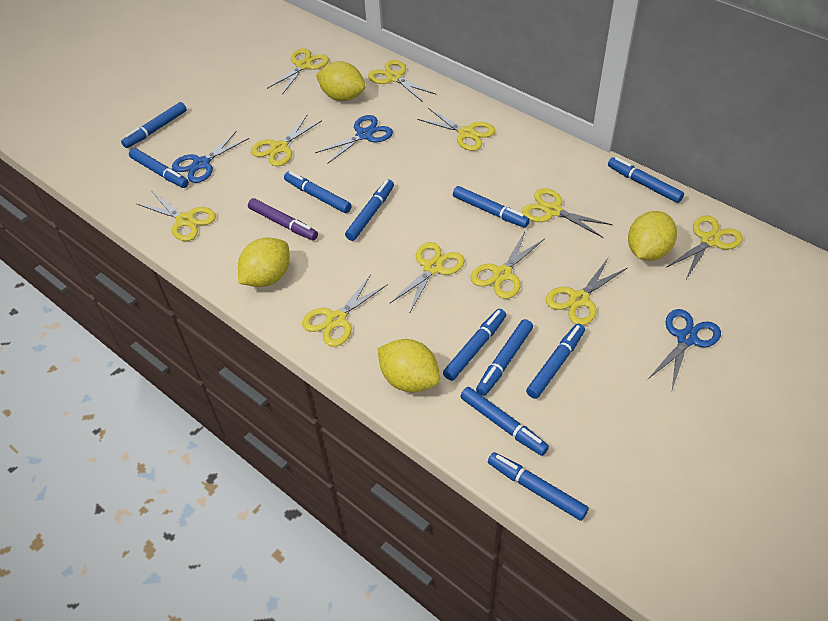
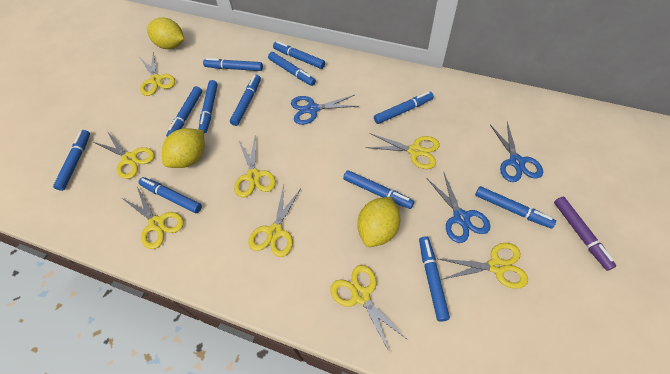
blue marker: 11 -> 12
yellow lemon: 4 -> 3
yellow scissors: 11 -> 8

